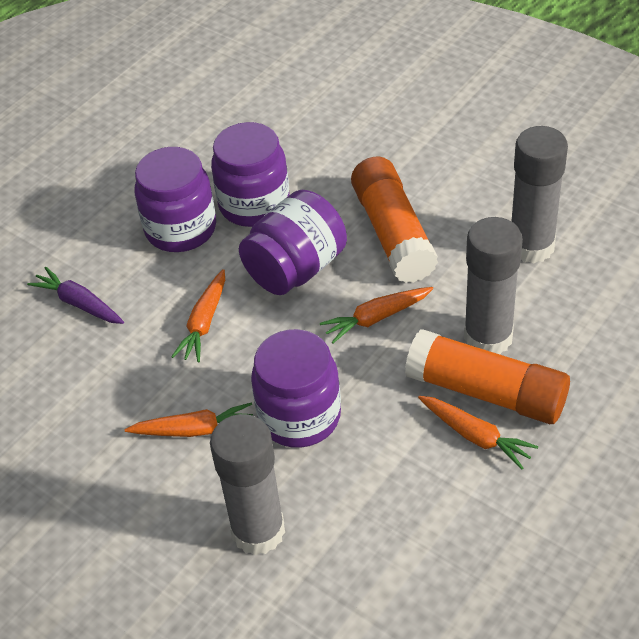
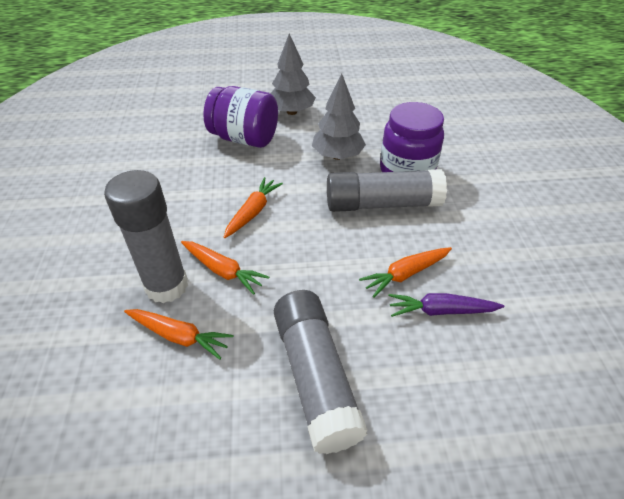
grey tree: 0 -> 2
orange glue stick: 2 -> 0
purple jar: 4 -> 2

